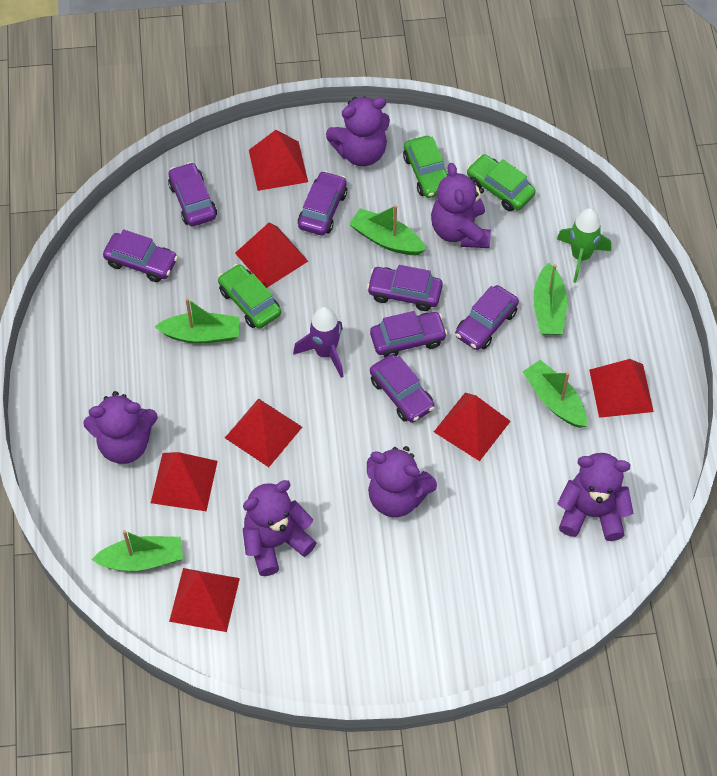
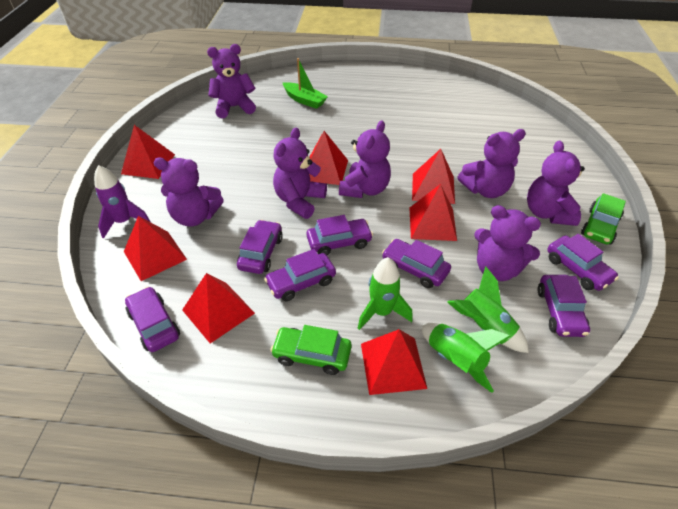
green boat: 5 -> 1
green car: 3 -> 2
green rocket: 1 -> 3
purple teddy bear: 6 -> 7

